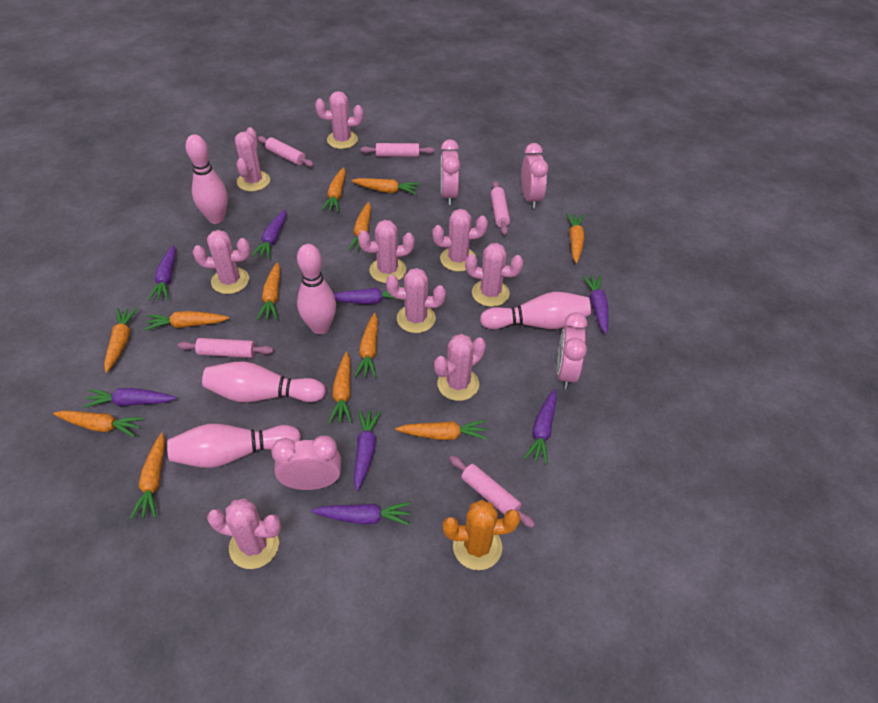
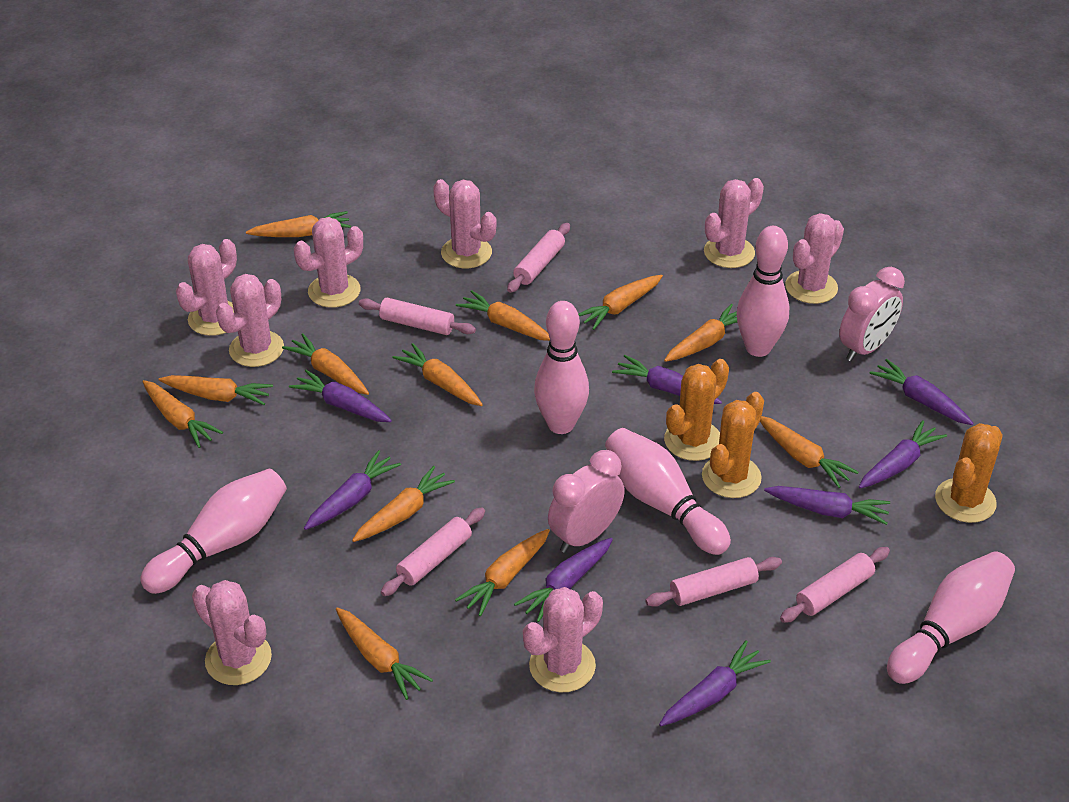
orange cactus: 1 -> 3
pink cactus: 9 -> 8
pink clock: 4 -> 2

